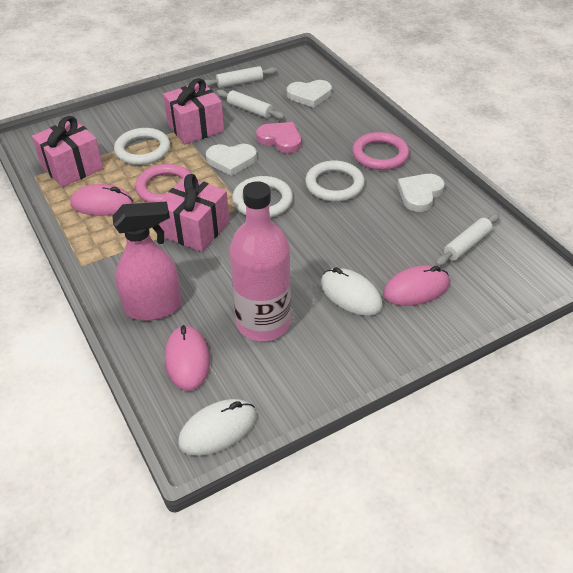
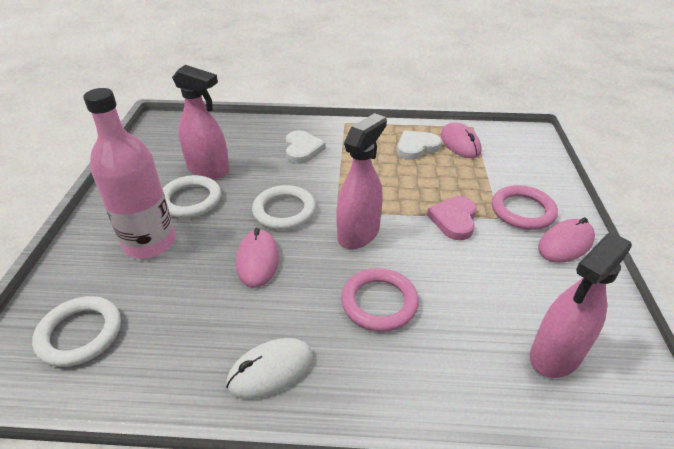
pink gift: 3 -> 0
pink spray bottle: 1 -> 3
white heart: 3 -> 2
white mouse: 2 -> 1
white rolling pin: 3 -> 0

